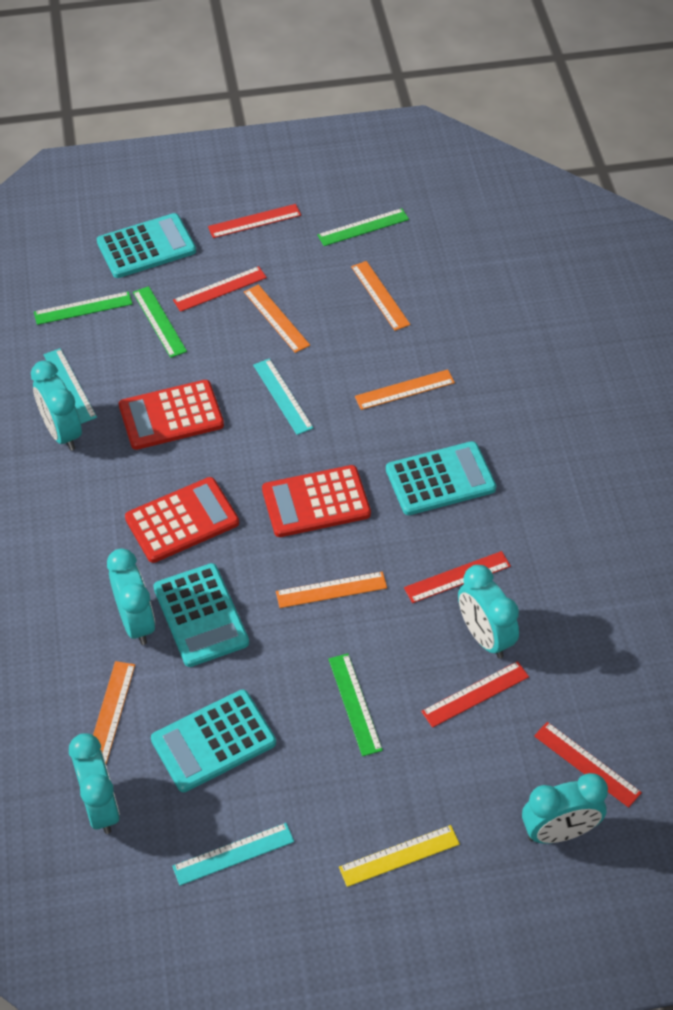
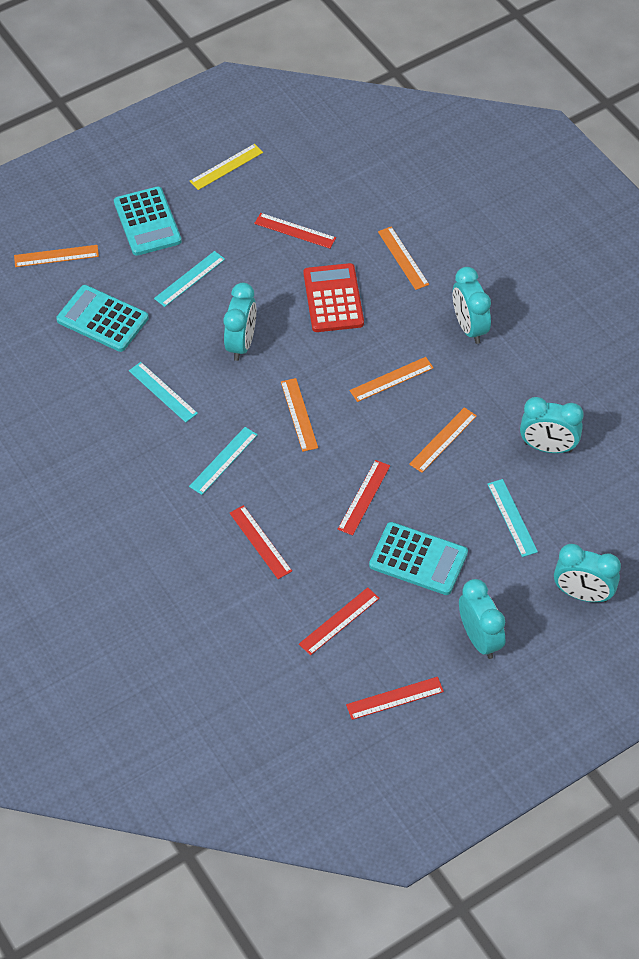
green ruler: 4 -> 0
red calculator: 3 -> 1
turquoise calculator: 4 -> 3
turquoise ruler: 3 -> 4

